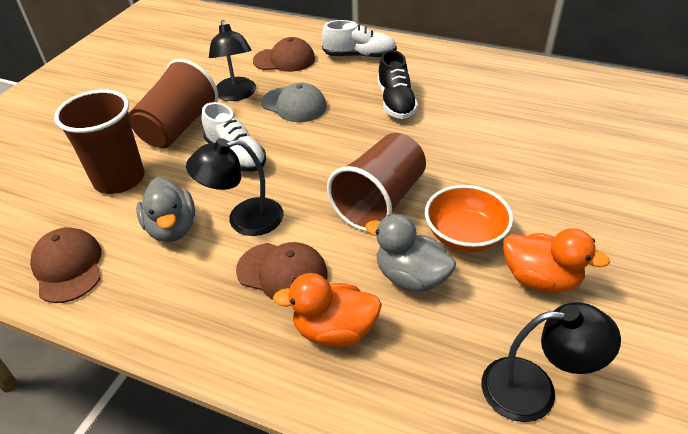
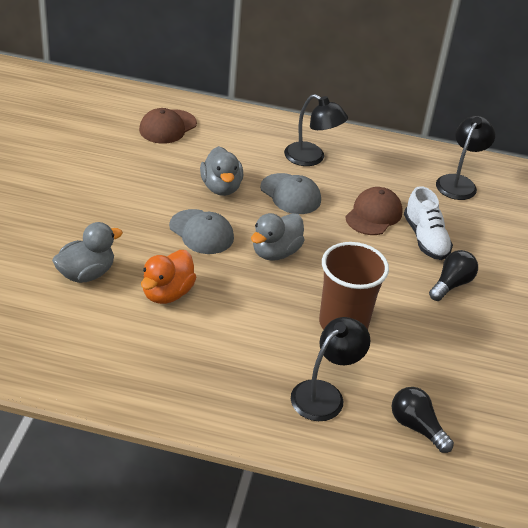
black light bulb: 0 -> 2
black shoe: 1 -> 0
brown cap: 3 -> 2
brown cup: 3 -> 1
grey cap: 1 -> 2
grey duck: 2 -> 3
orange bowl: 1 -> 0
orange duck: 2 -> 1
white shoe: 2 -> 1

